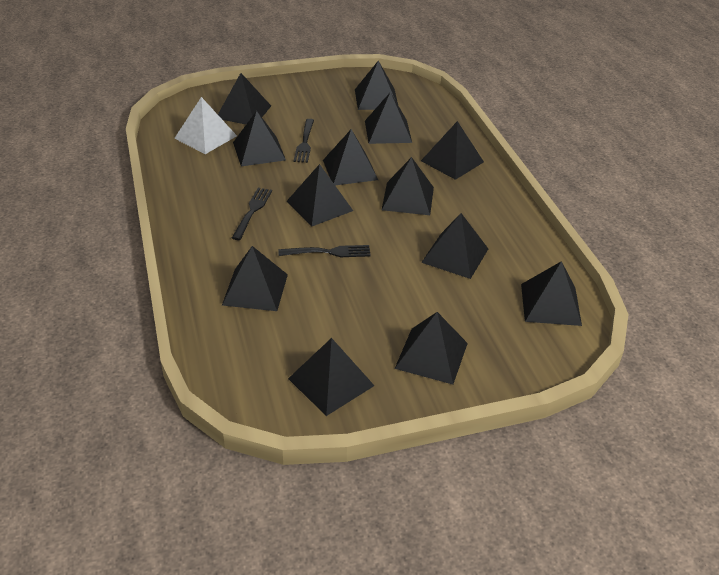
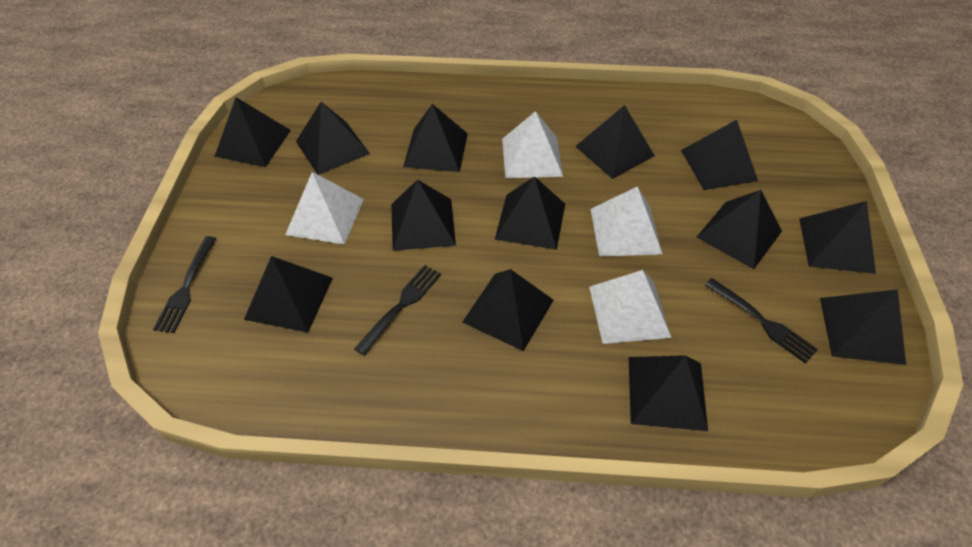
white pyramid: 1 -> 4

